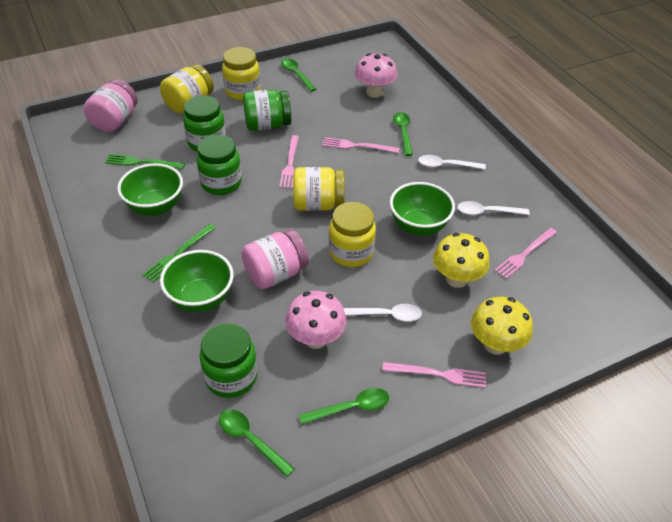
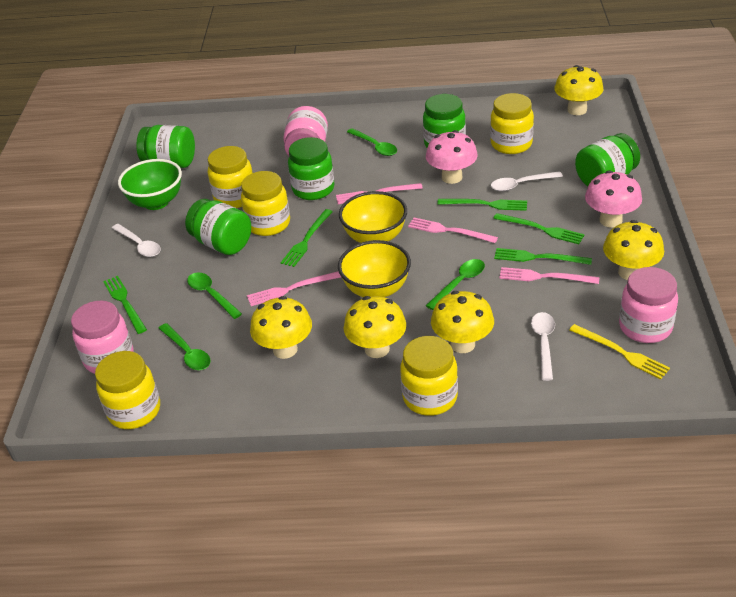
green bowl: 3 -> 1
green fork: 2 -> 5
green jar: 4 -> 5
pink jar: 2 -> 3
yellow bowl: 0 -> 2
yellow fork: 0 -> 1
yellow jar: 4 -> 5
yellow mushroom: 2 -> 5

